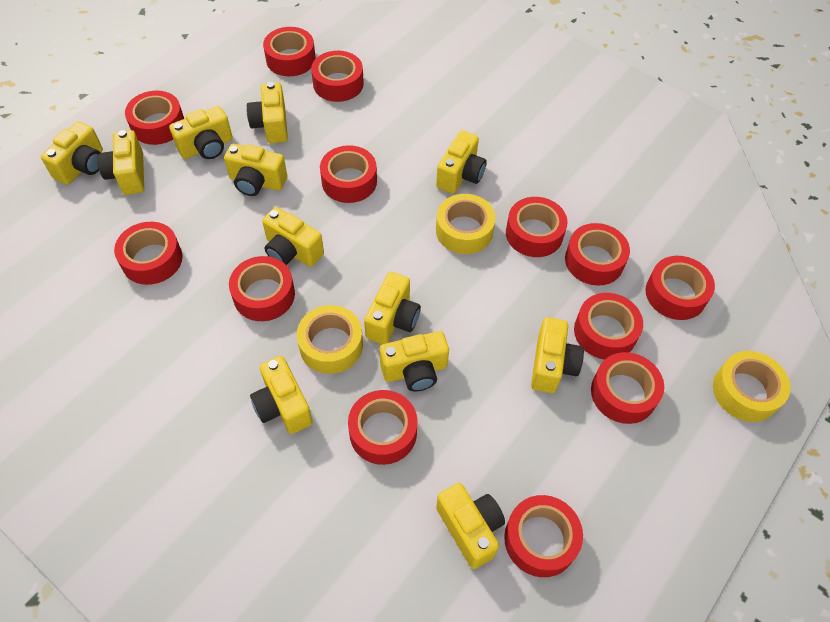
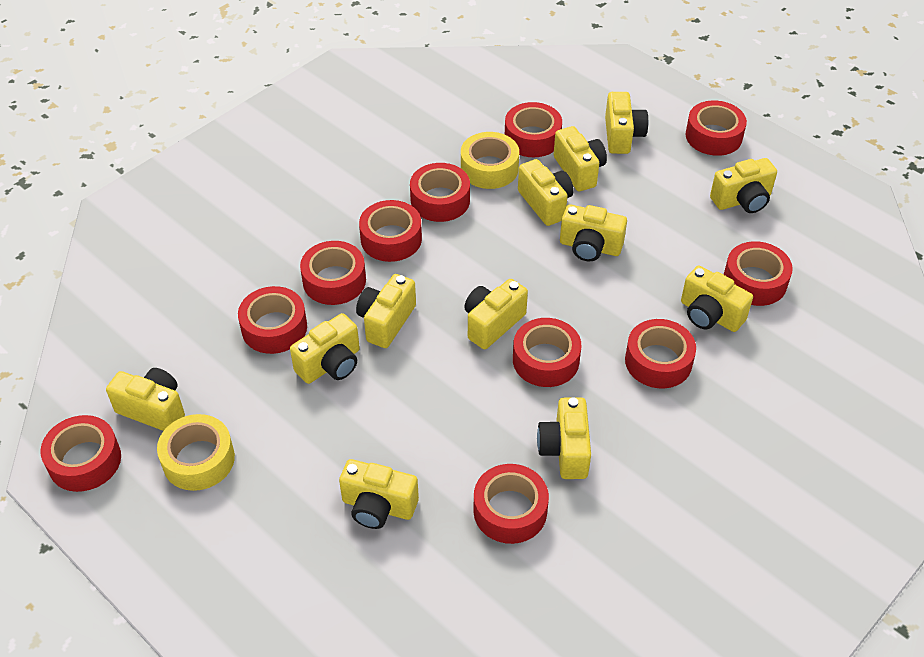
red tape: 13 -> 11
yellow tape: 3 -> 2

